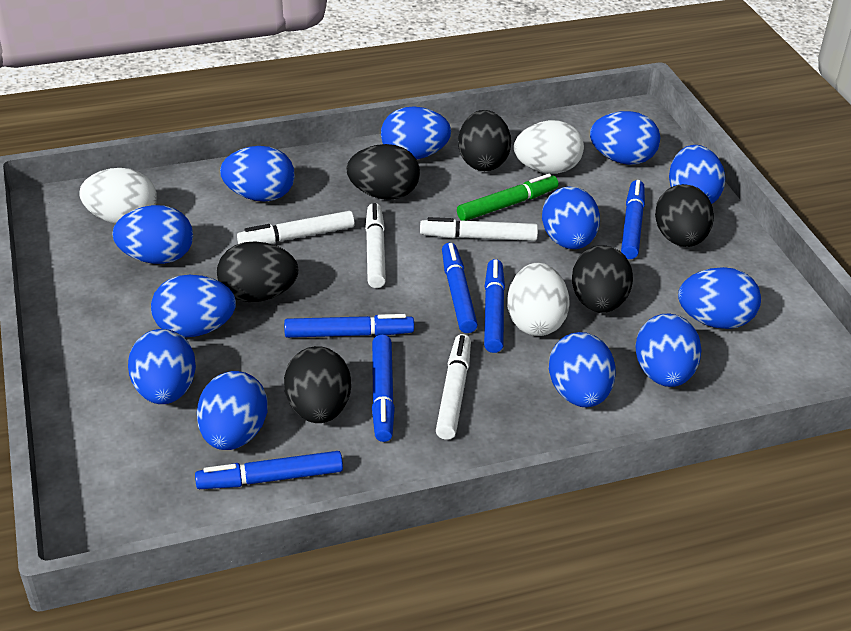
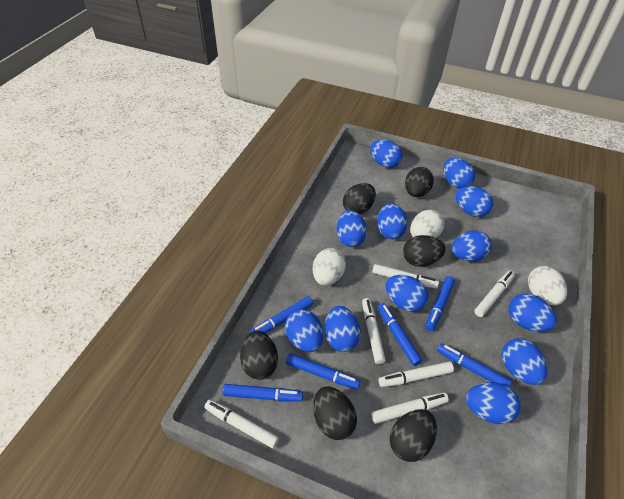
green marker: 1 -> 0
white marker: 4 -> 6

